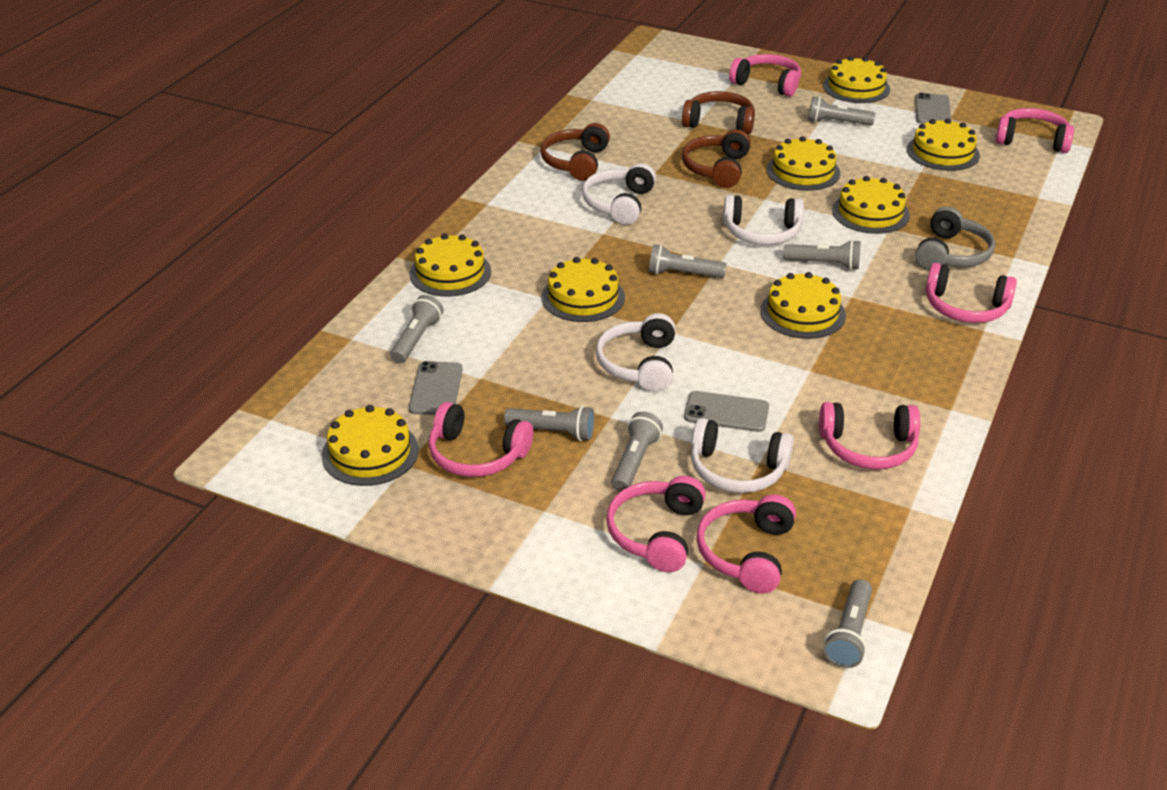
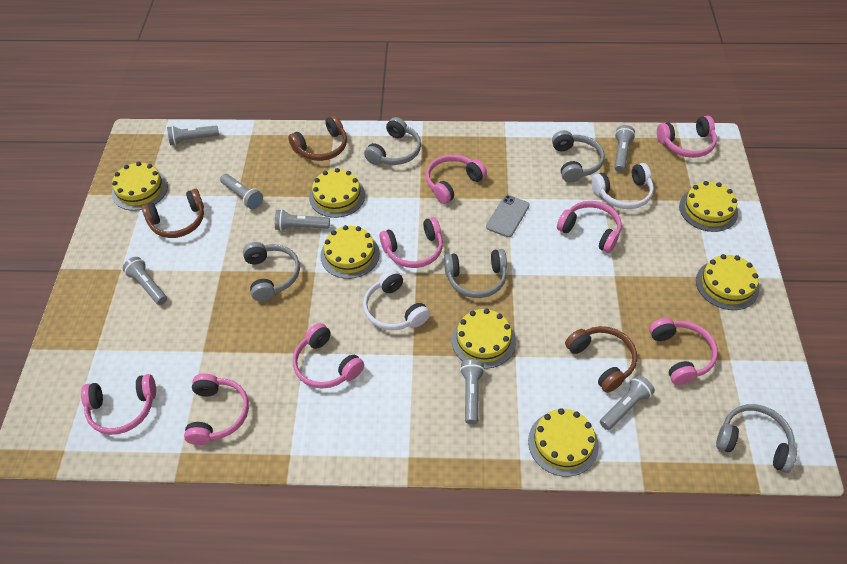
grey headphones: 1 -> 5
grey phone: 3 -> 1
pink headphones: 7 -> 8
white headphones: 4 -> 2
yellow cake: 8 -> 7

